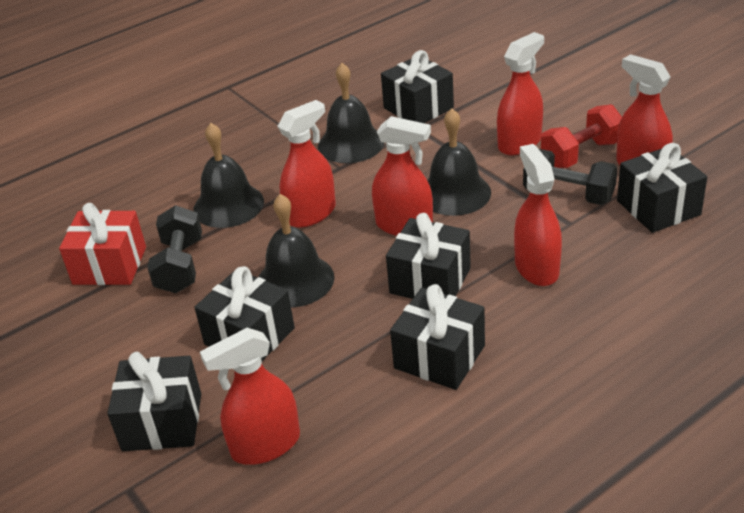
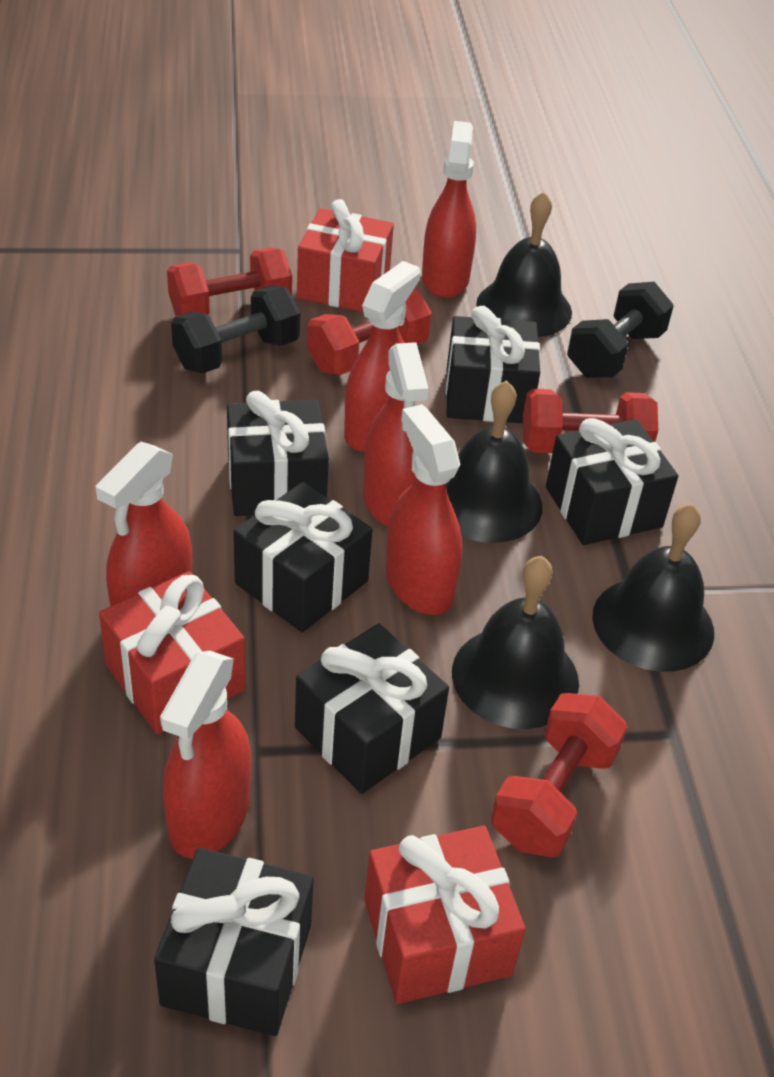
red dumbbell: 1 -> 4
red gift: 1 -> 3

